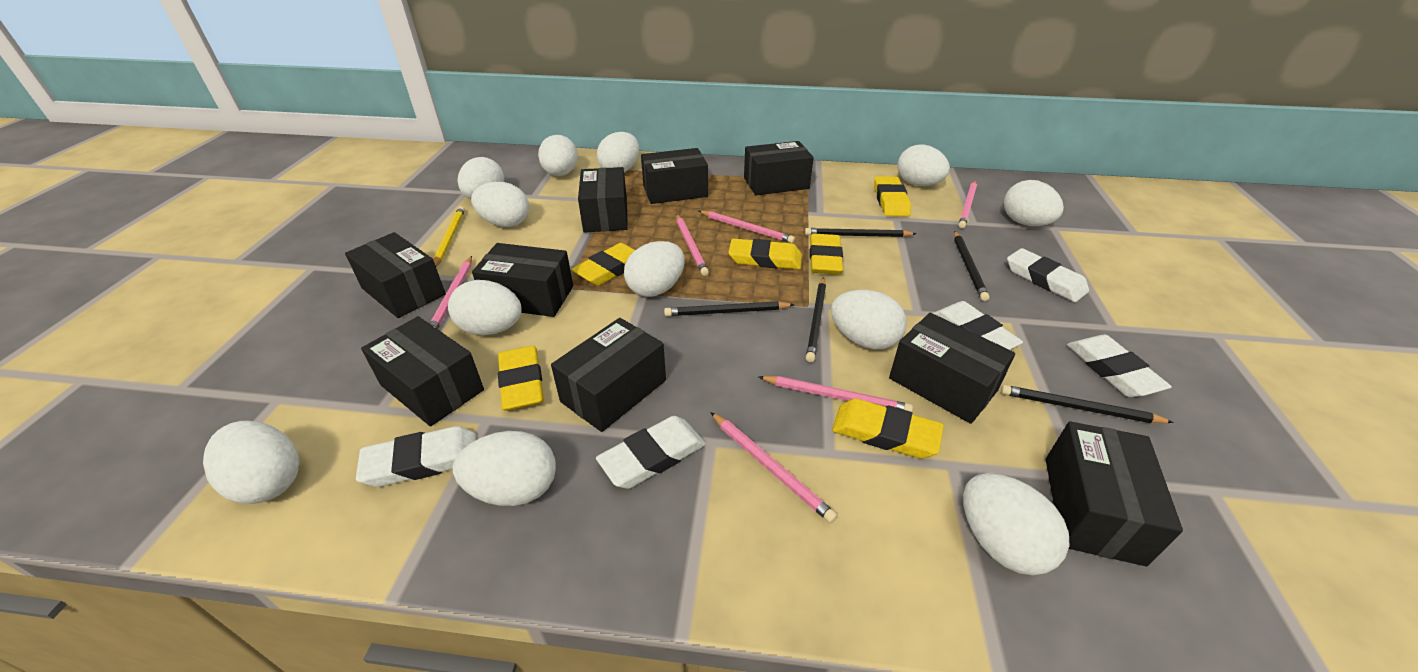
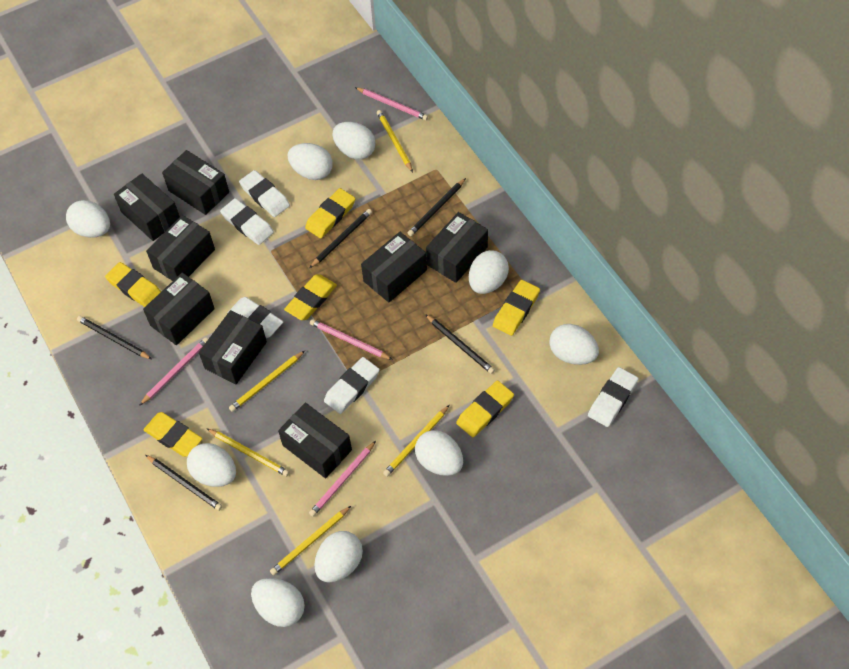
black box: 9 -> 8
pink pencil: 6 -> 4
white egg: 12 -> 9
yellow pencil: 1 -> 5

